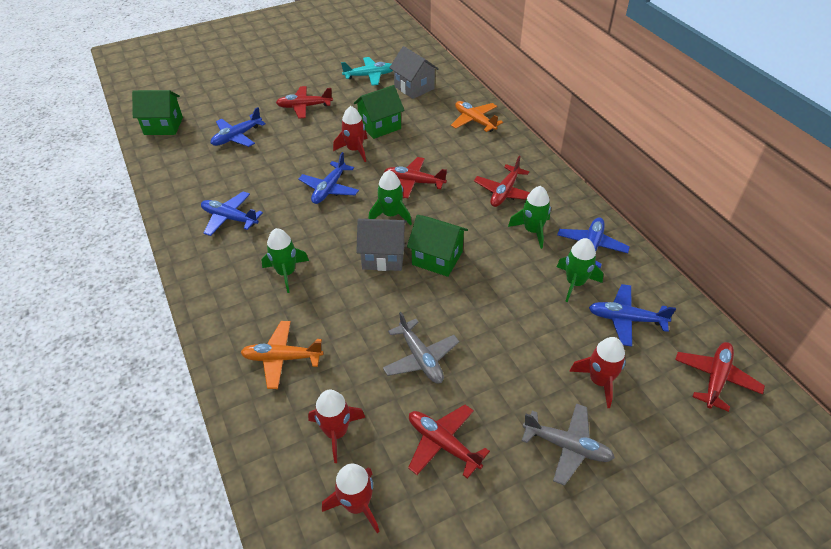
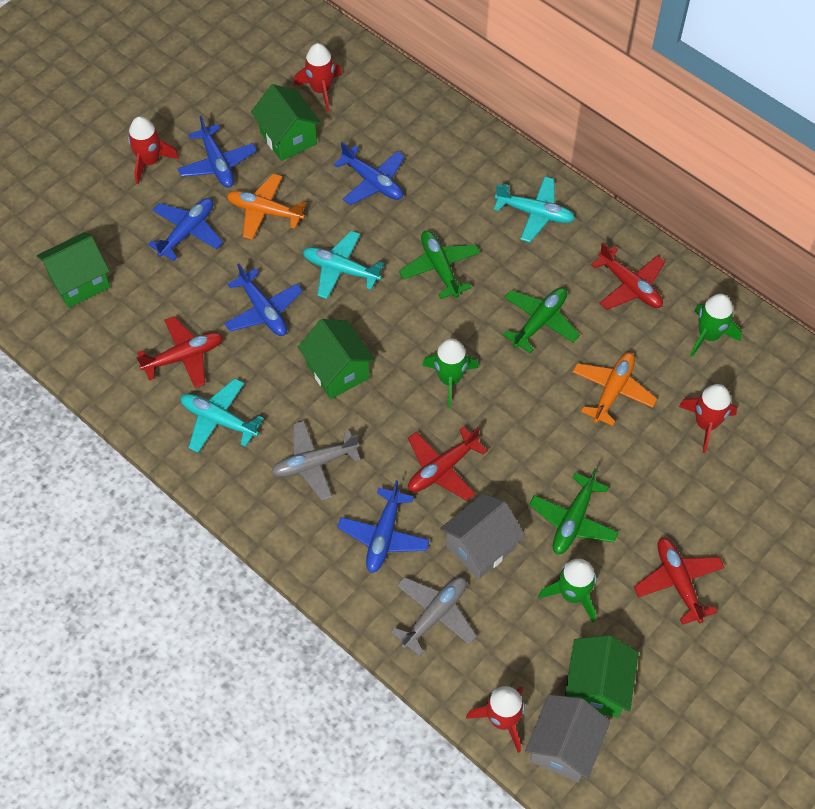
green house: 3 -> 4
green plane: 0 -> 3
green rocket: 4 -> 3
red plane: 5 -> 4
turquoise plane: 1 -> 3

